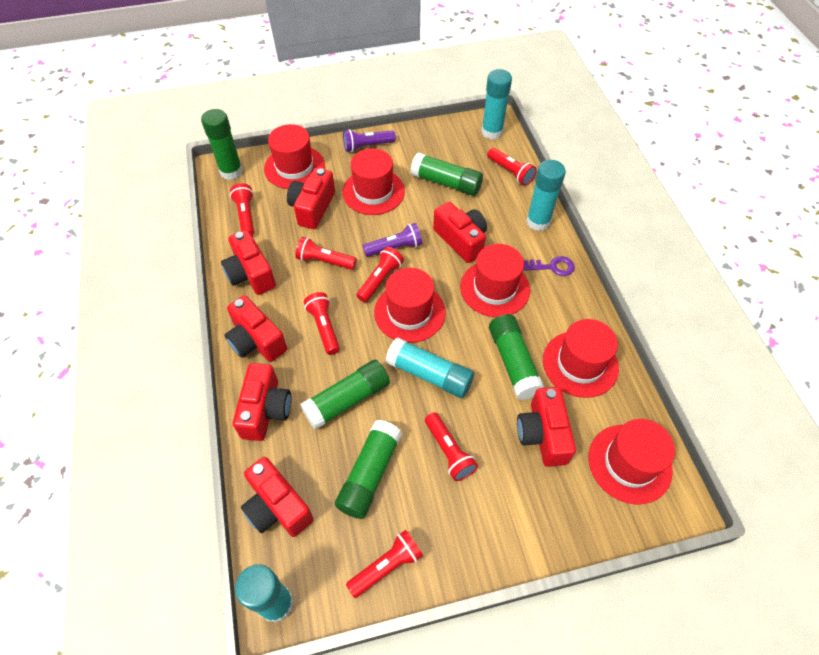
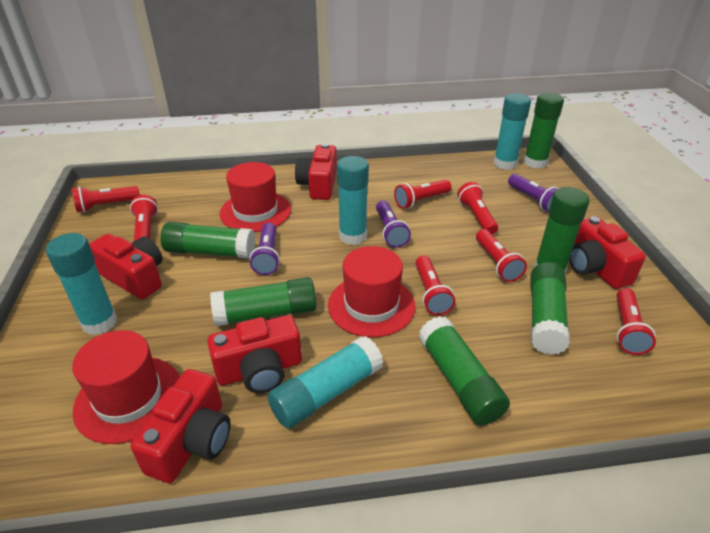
green glue stick: 5 -> 6
purple flashlight: 2 -> 3
purple key: 1 -> 0
red camera: 7 -> 5
red hat: 6 -> 3

